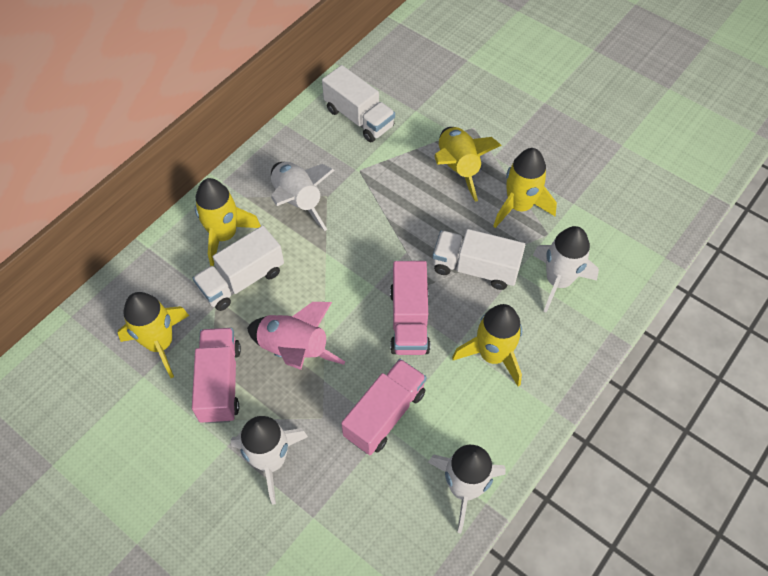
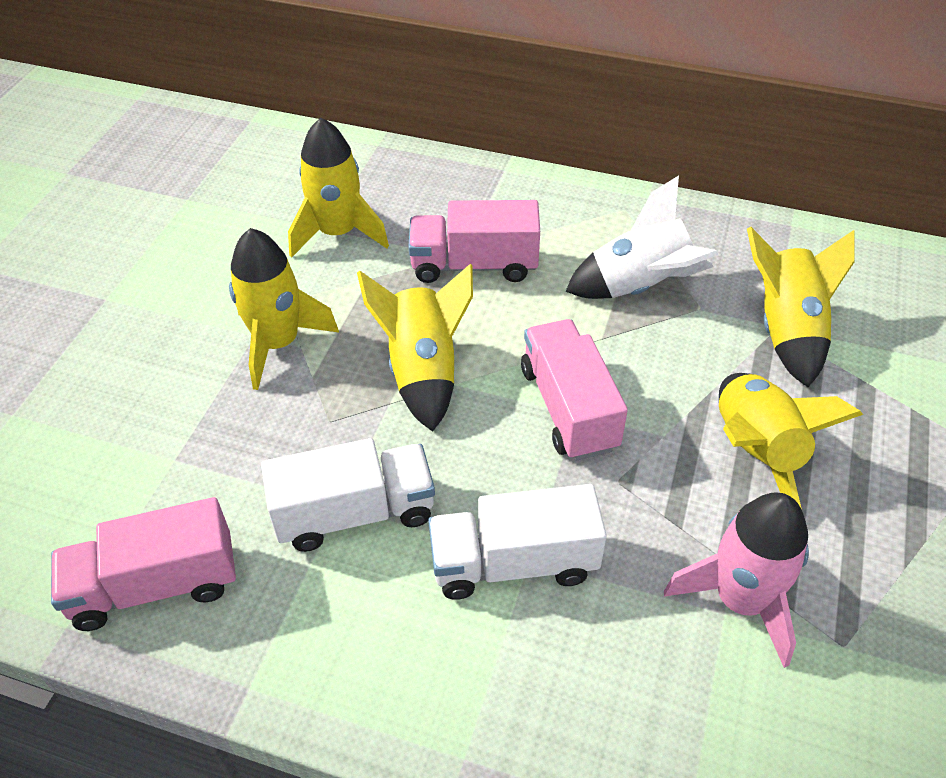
white rocket: 4 -> 1
white truck: 3 -> 2

